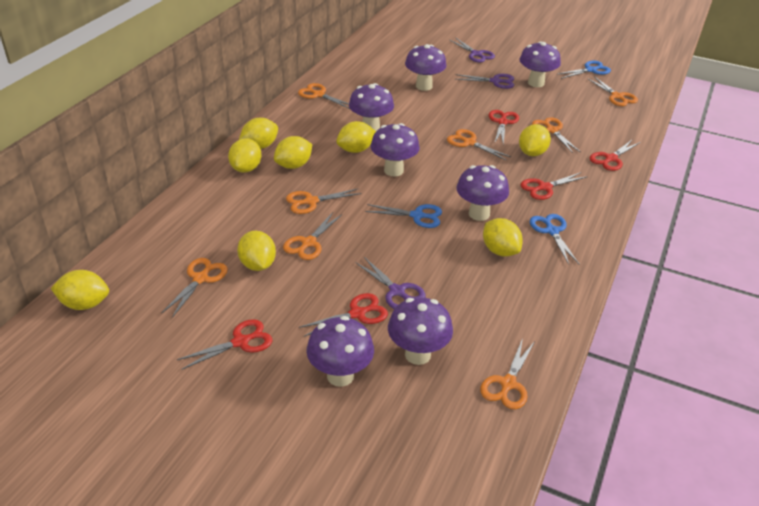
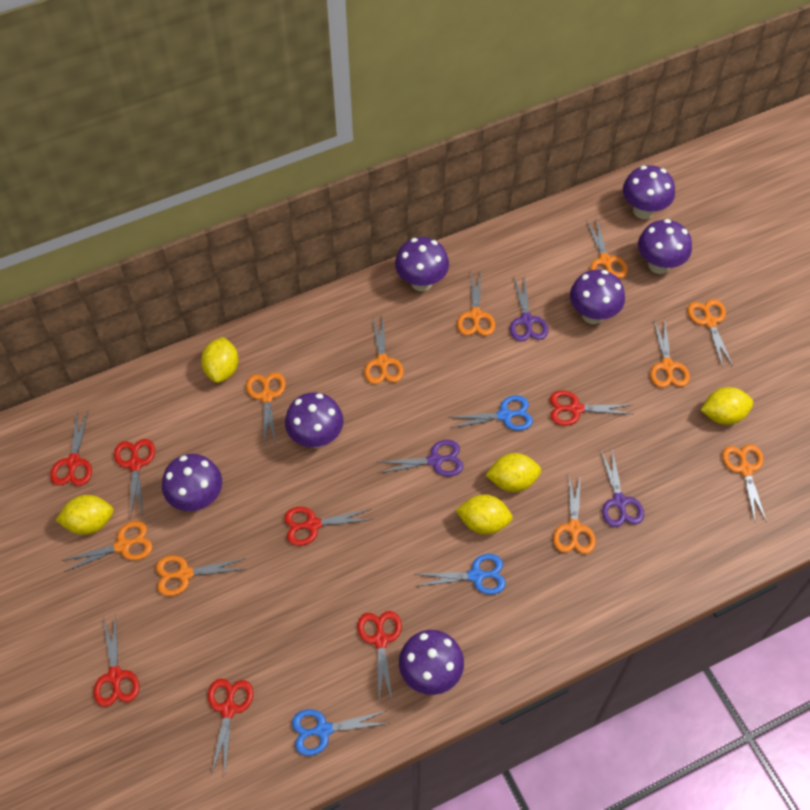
orange scissors: 8 -> 10
red scissors: 5 -> 7
yellow lemon: 8 -> 5

